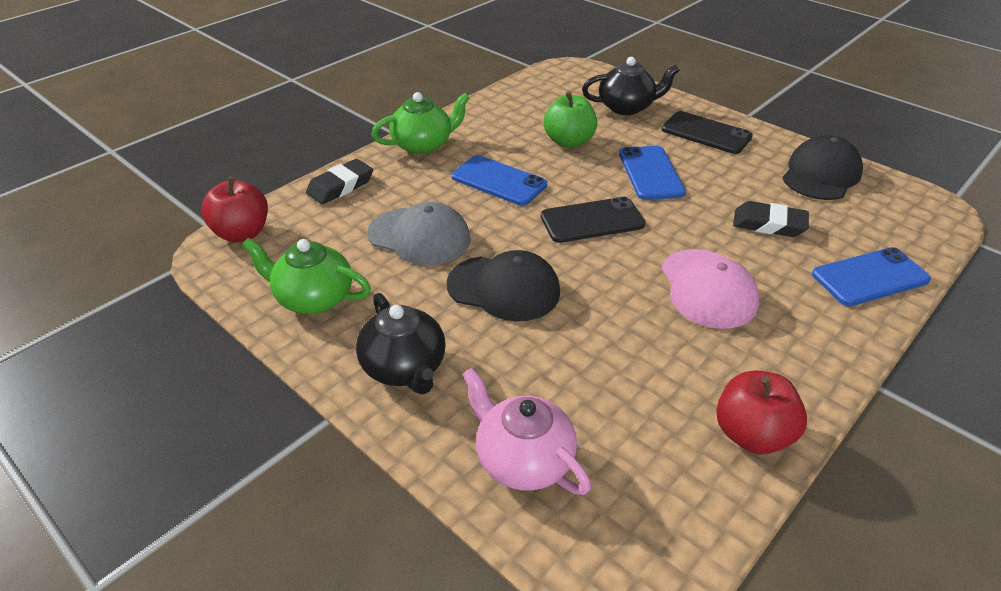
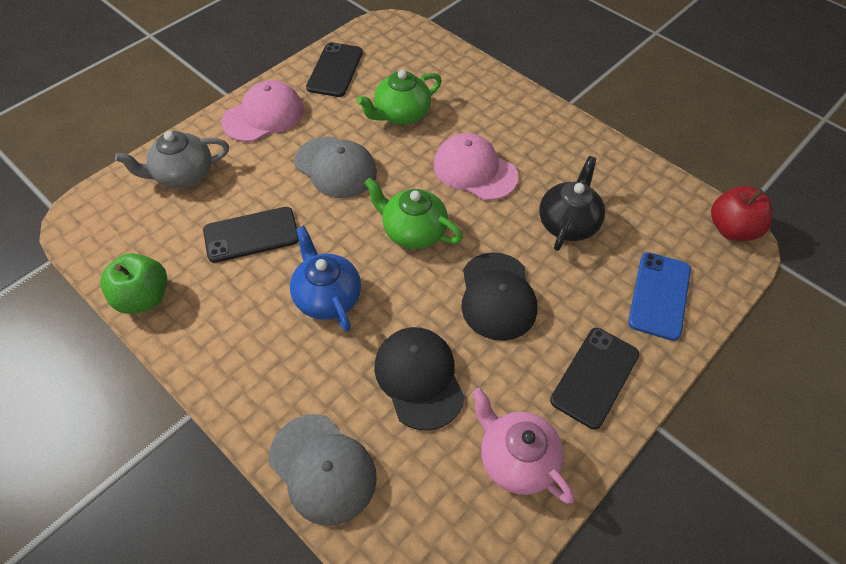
black eraser: 2 -> 0
black phone: 2 -> 3
black teapot: 2 -> 1
blue phone: 3 -> 1
blue teapot: 0 -> 1
grey cap: 1 -> 2
grey teapot: 0 -> 1
pink cap: 1 -> 2
red apple: 2 -> 1

